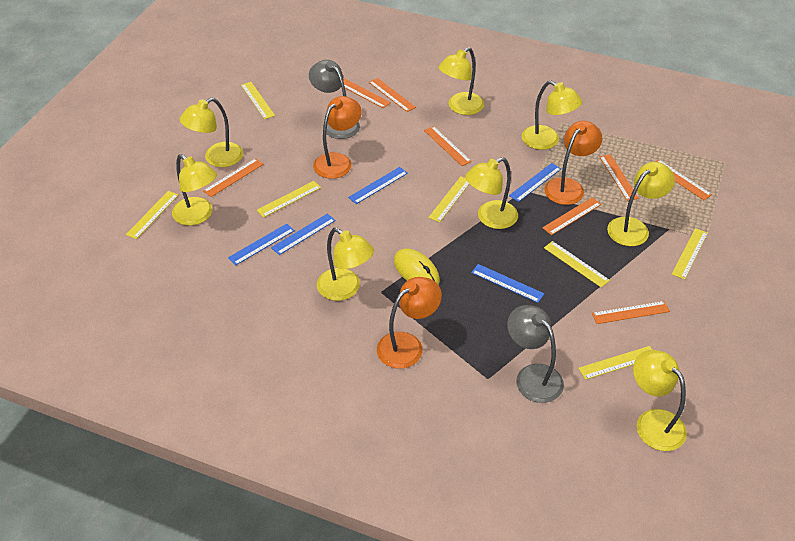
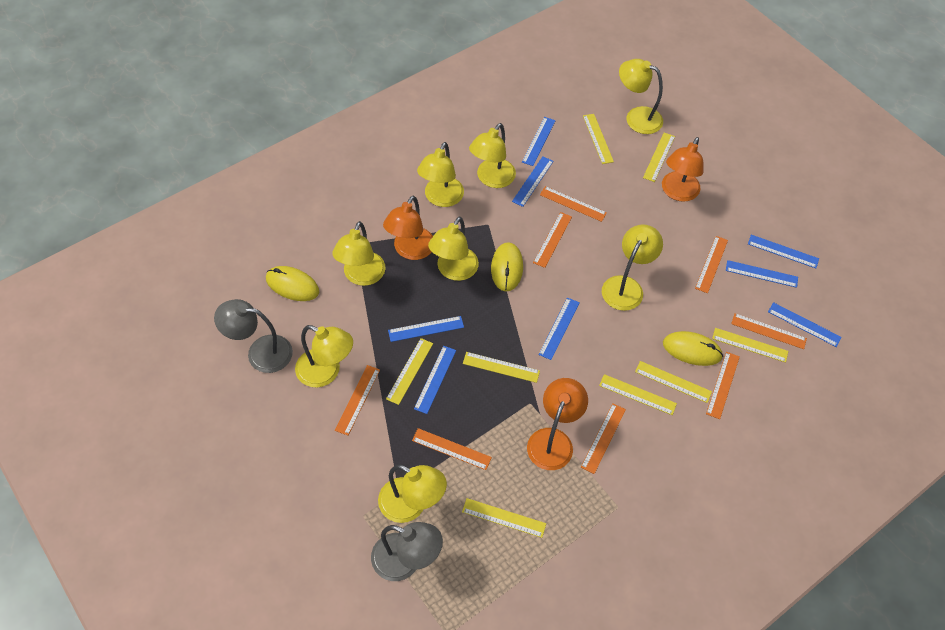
blue ruler: 5 -> 8
yellow mouse: 1 -> 3
yellow ruler: 7 -> 8

